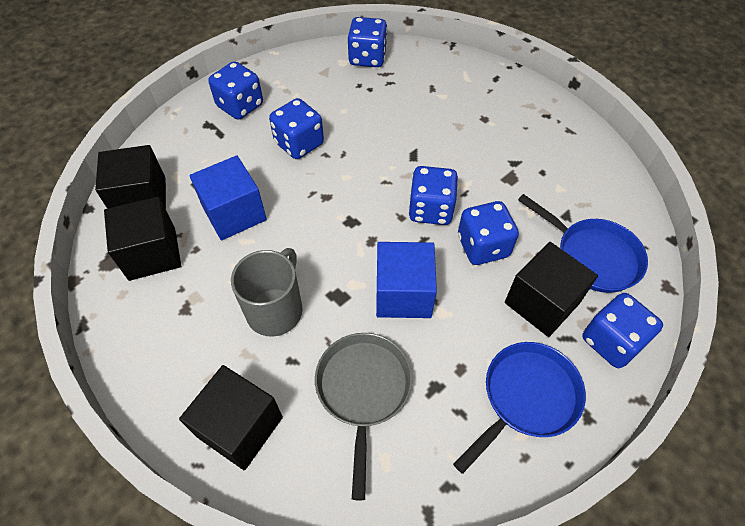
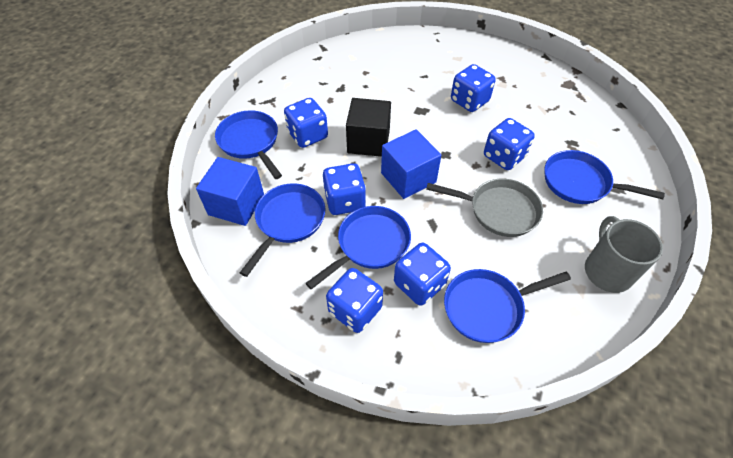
black cube: 4 -> 1
blue pan: 2 -> 5

